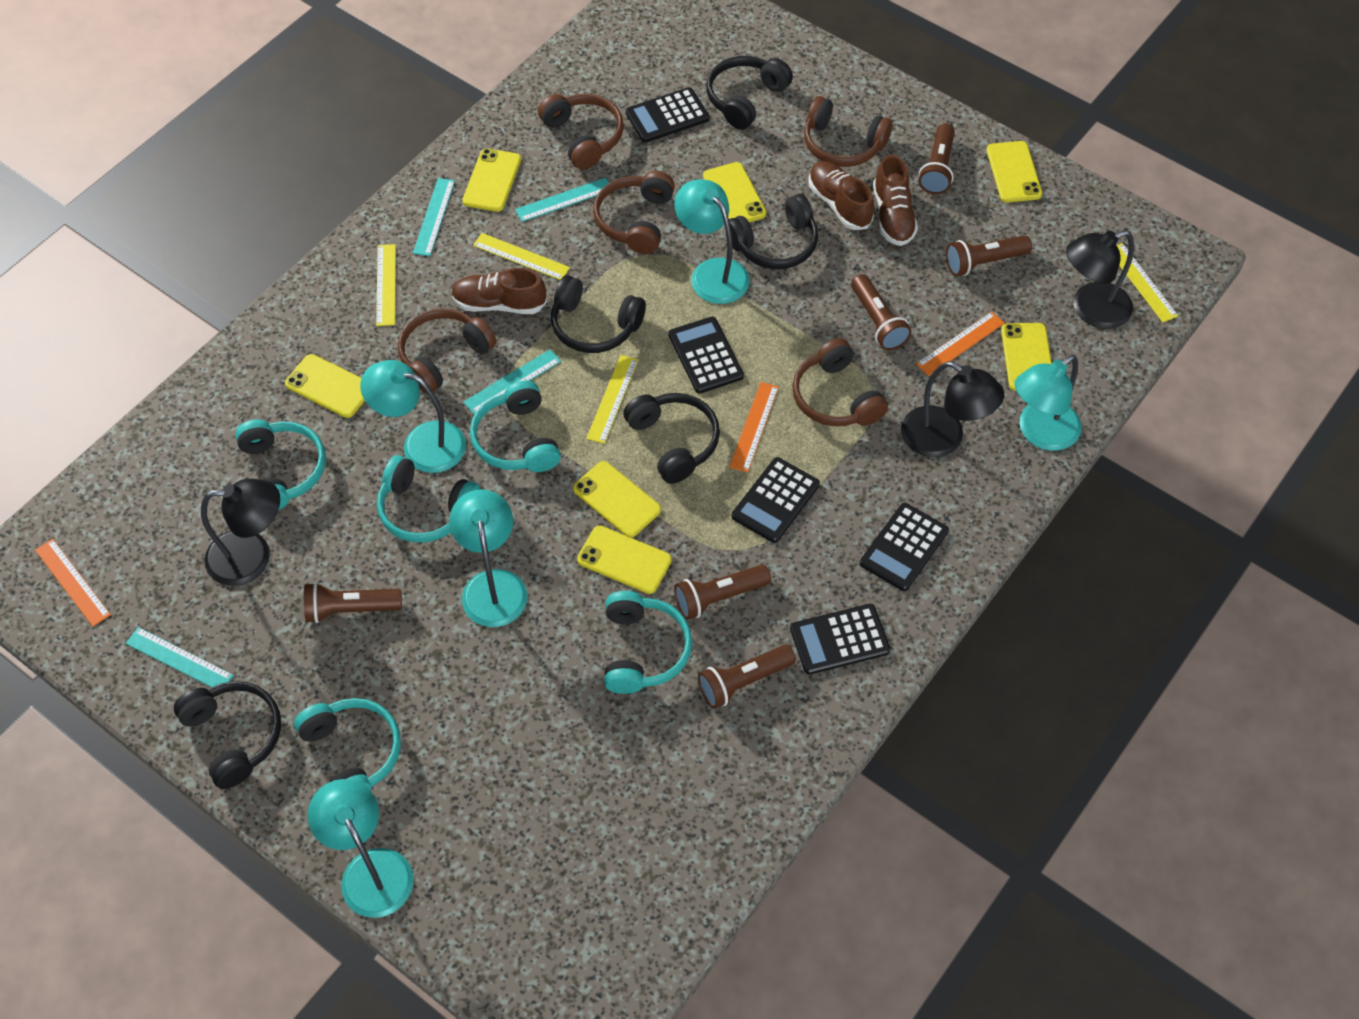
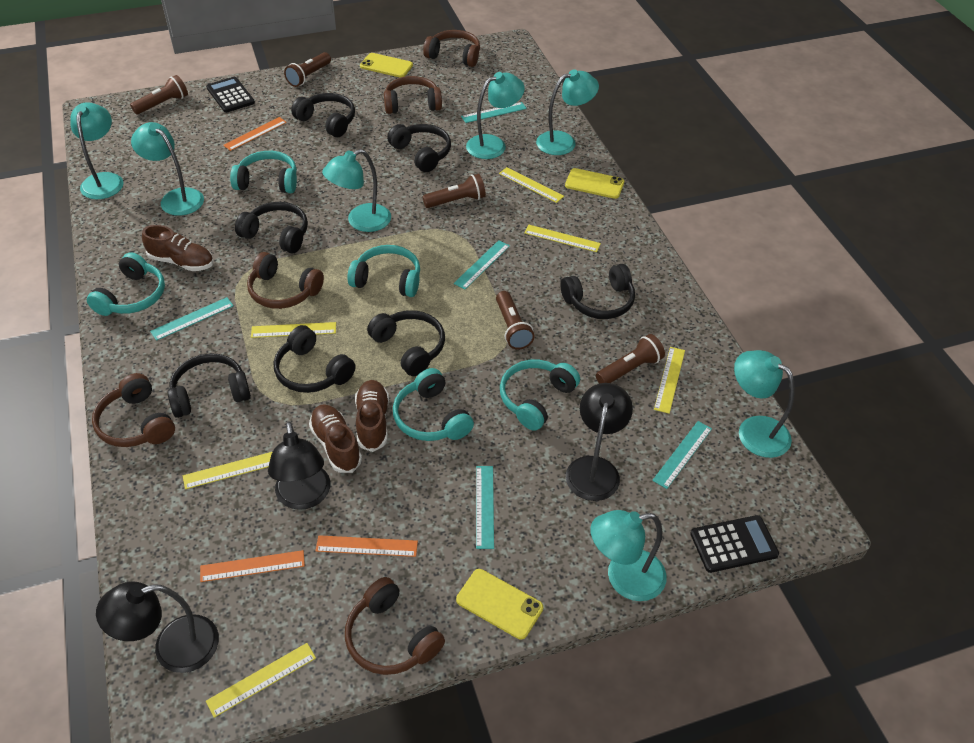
black calculator: 5 -> 2
black headphones: 5 -> 7
brown flashlight: 6 -> 5
turquoise lamp: 5 -> 7
turquoise ruler: 4 -> 5
yellow phone: 7 -> 3
yellow ruler: 4 -> 6

